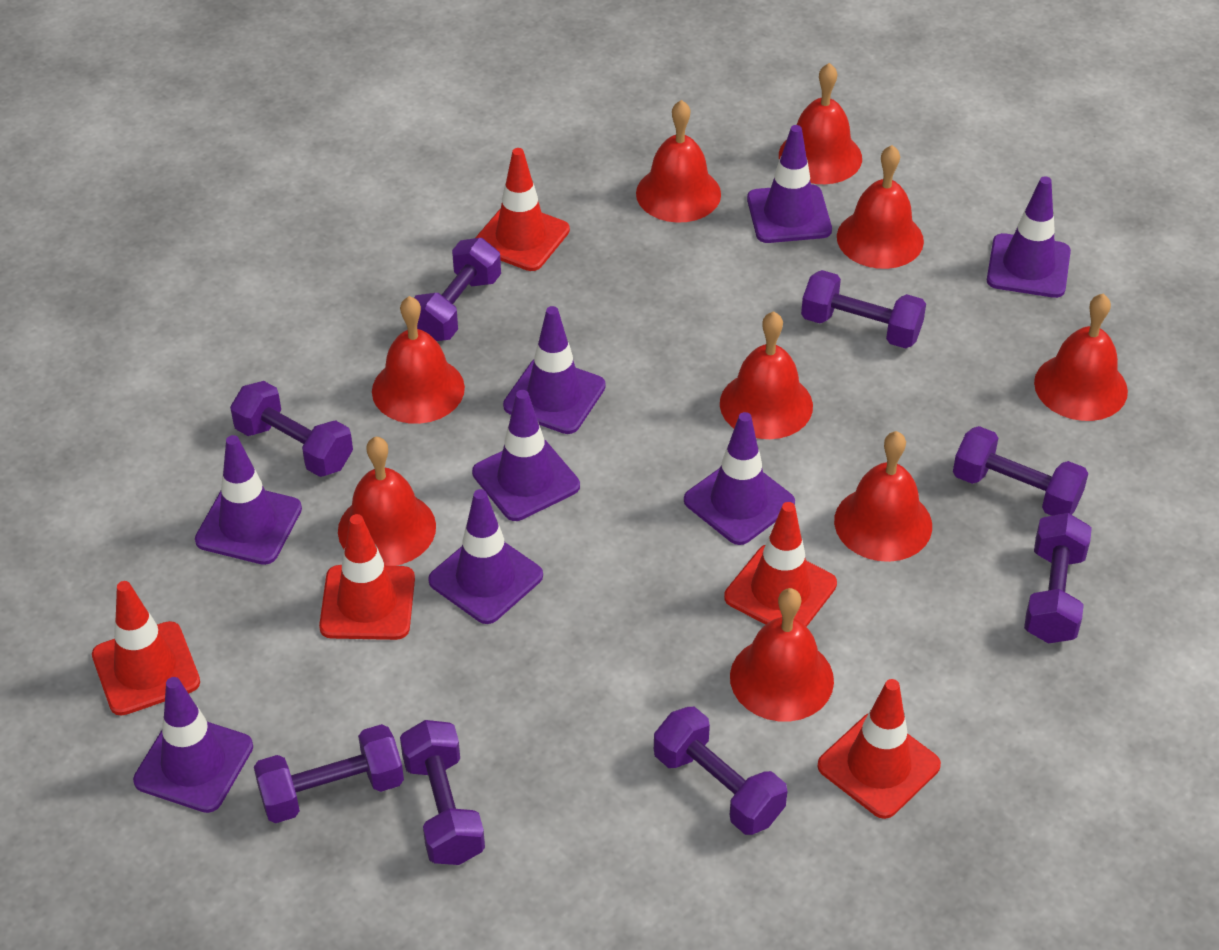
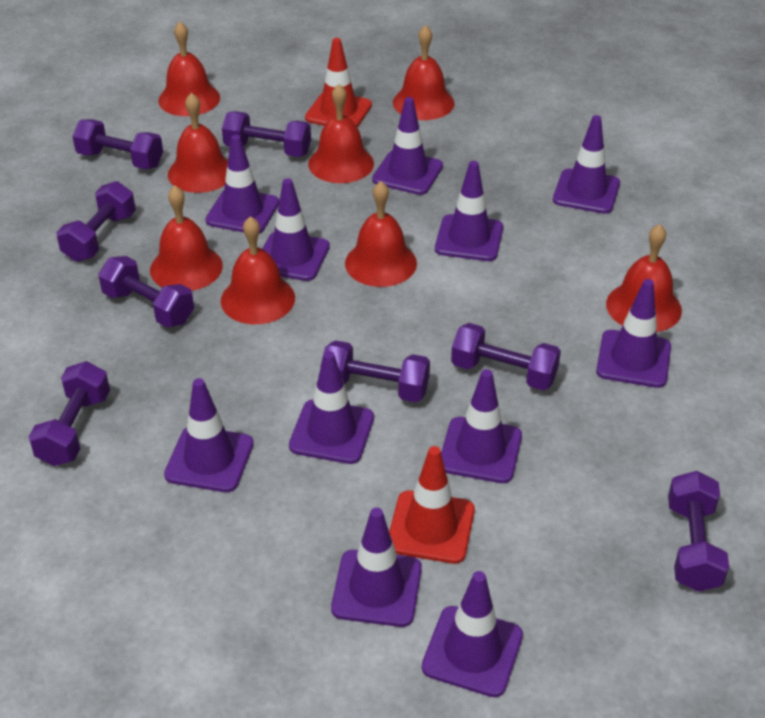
purple traffic cone: 8 -> 11
red bell: 9 -> 8
red traffic cone: 5 -> 2

